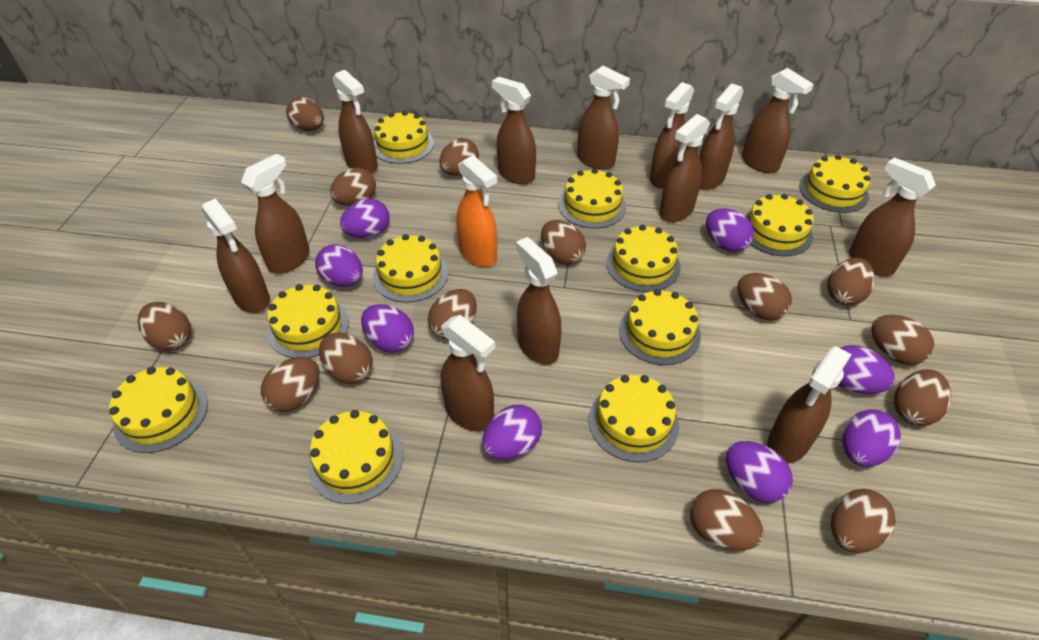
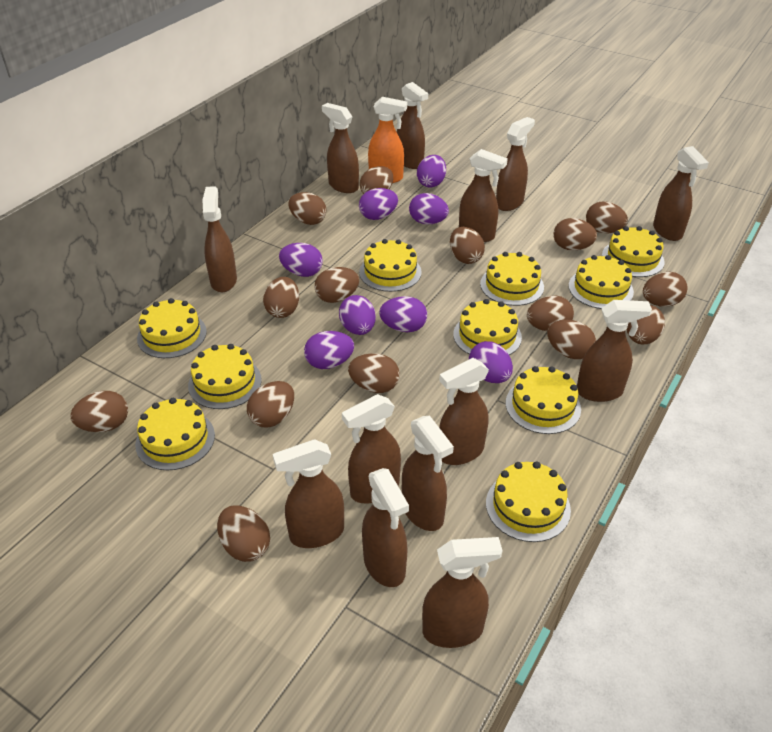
brown egg: 14 -> 15
yellow cake: 11 -> 10

